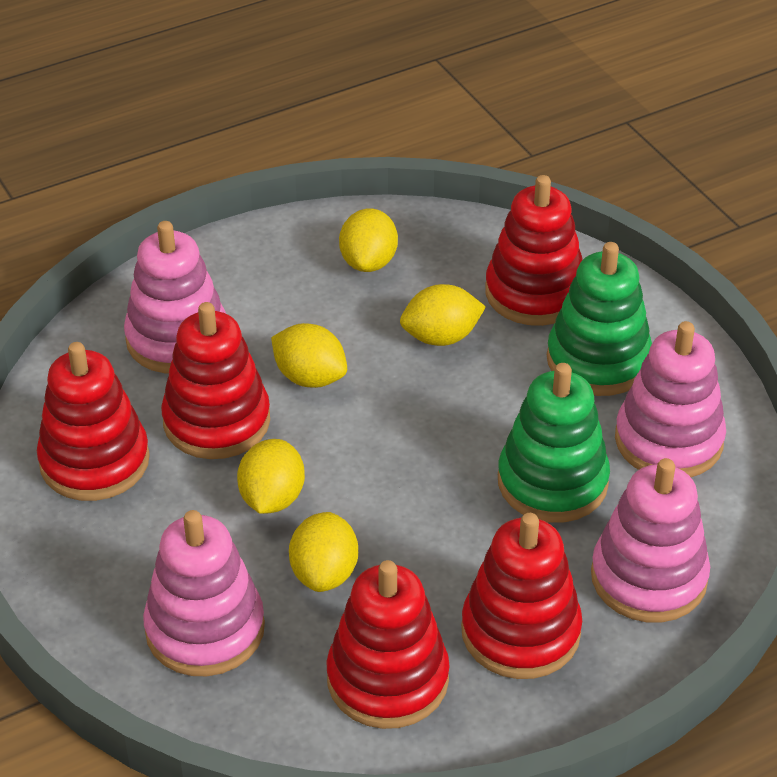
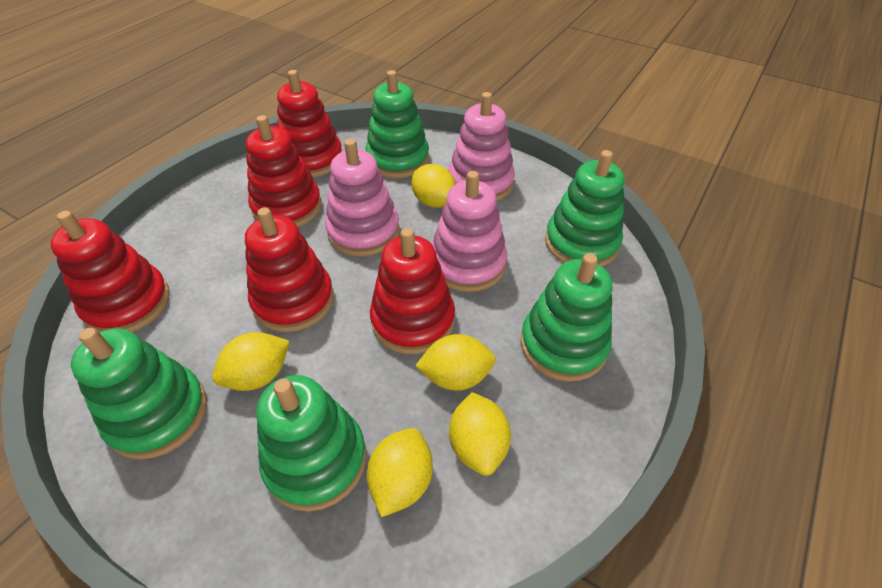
green stacking toy: 2 -> 5
pink stacking toy: 4 -> 3

